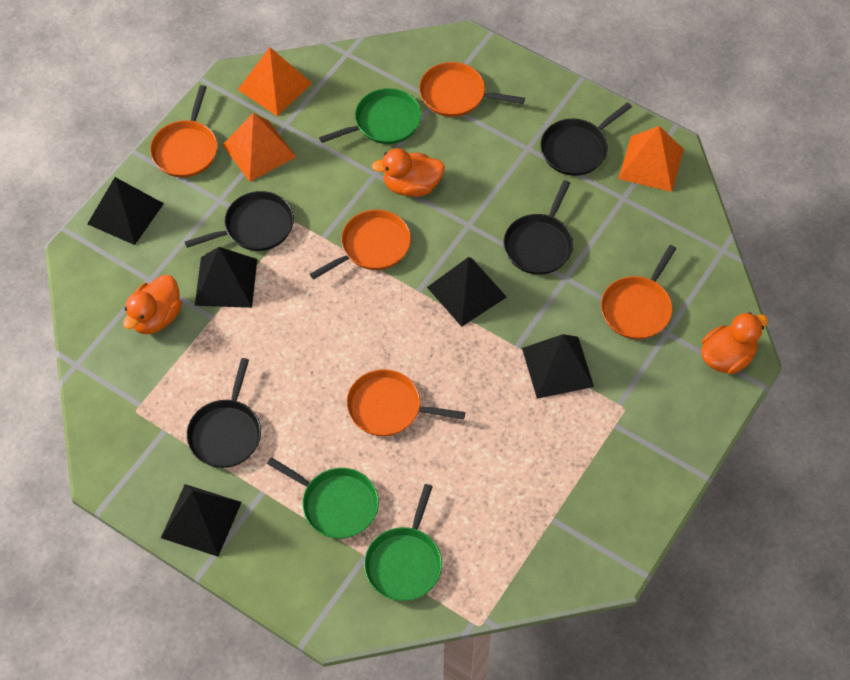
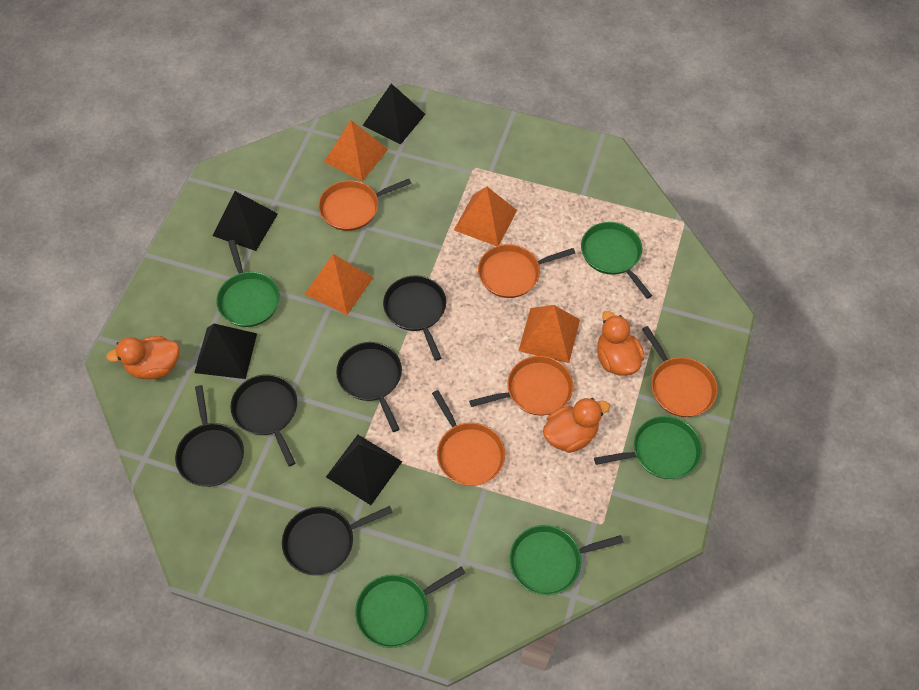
black pan: 4 -> 5
black pyramid: 5 -> 4
green pan: 3 -> 5
orange pyramid: 3 -> 4

